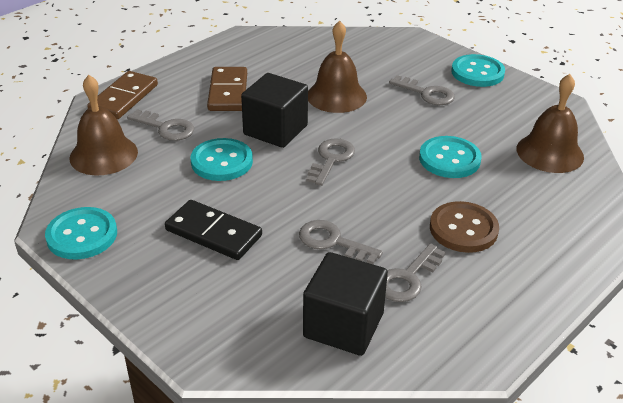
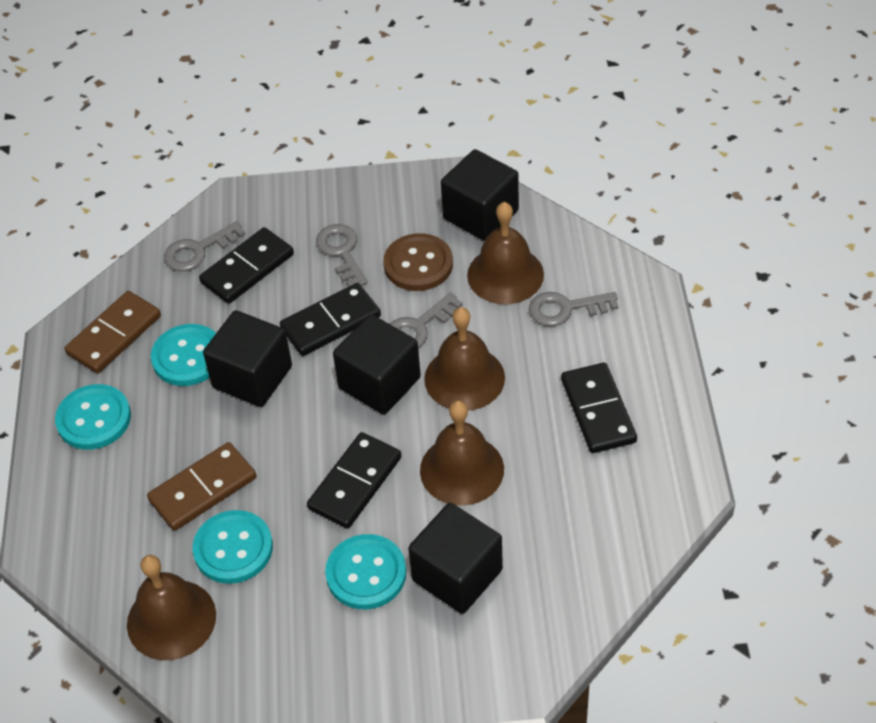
black cube: 2 -> 4
black domino: 1 -> 4
brown bell: 3 -> 4
grey key: 5 -> 4

